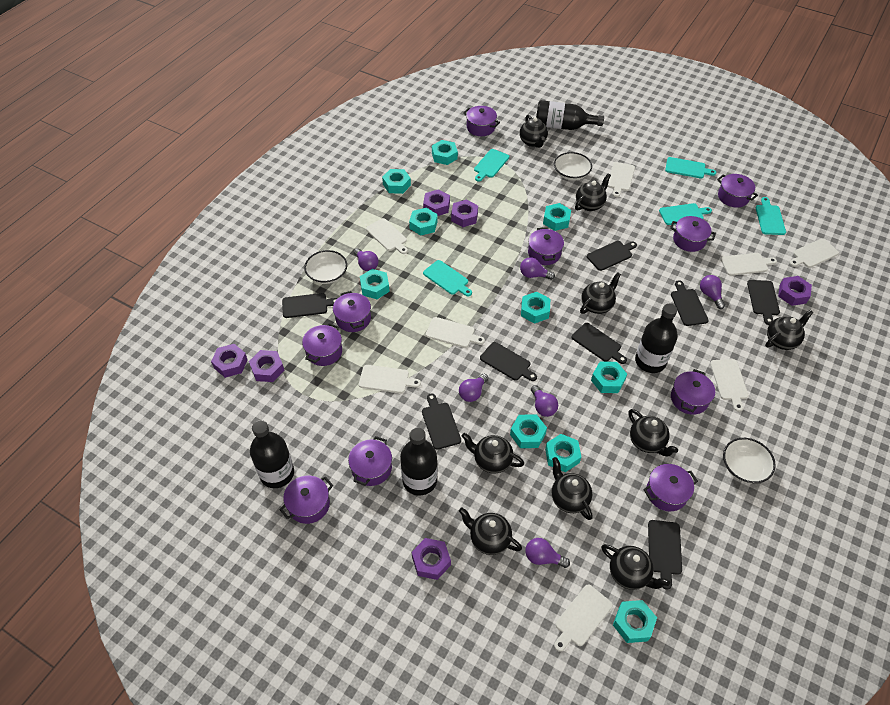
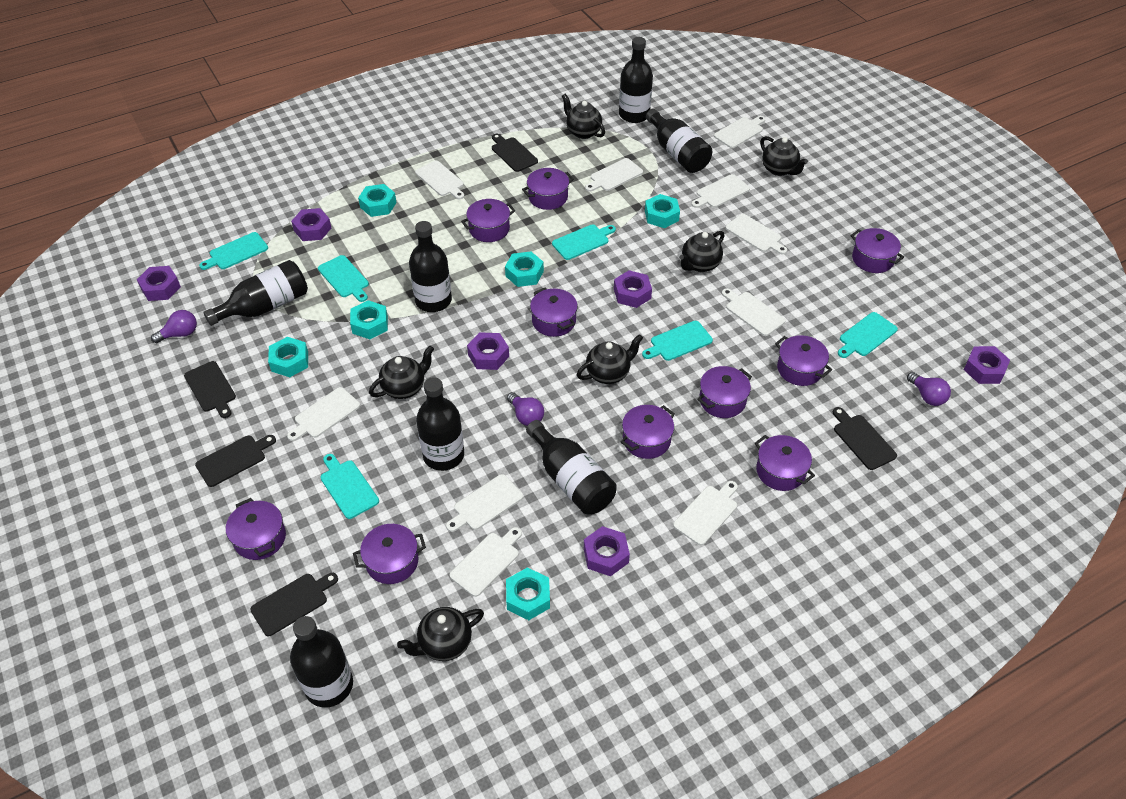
black bottle: 4 -> 7
black cutting board: 8 -> 5
black teapot: 9 -> 6
purple light bulb: 6 -> 3
turquoise cutting board: 5 -> 6
turquoise nut: 10 -> 6
white bowl: 3 -> 0
white cutting board: 8 -> 10

